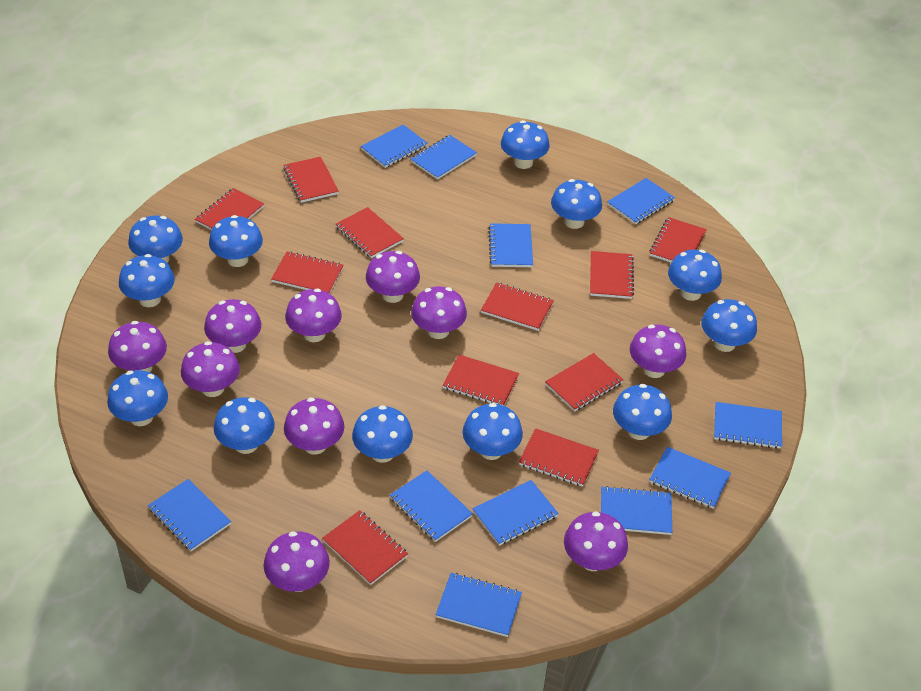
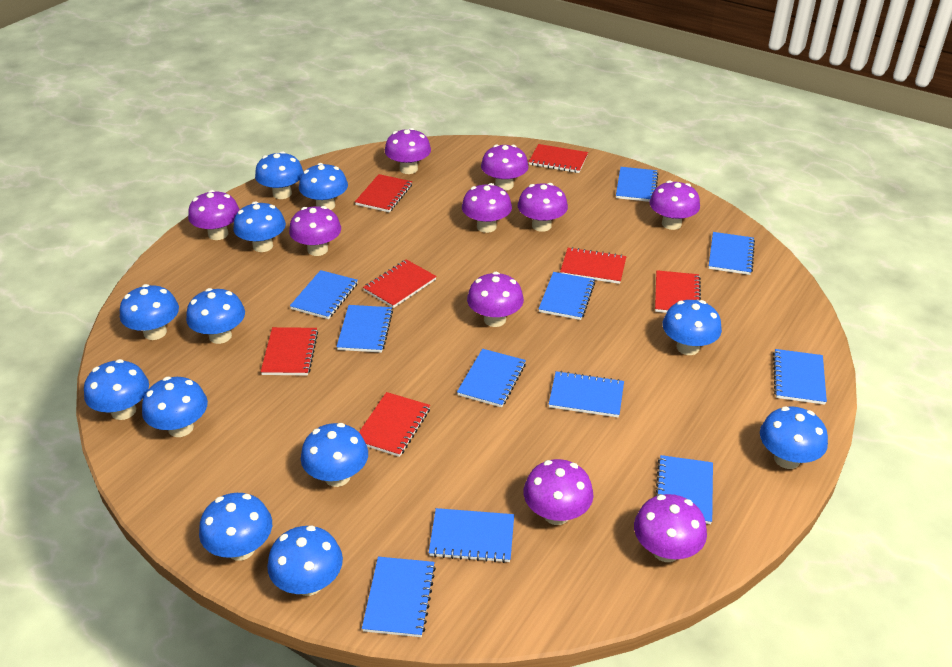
red notebook: 11 -> 7

